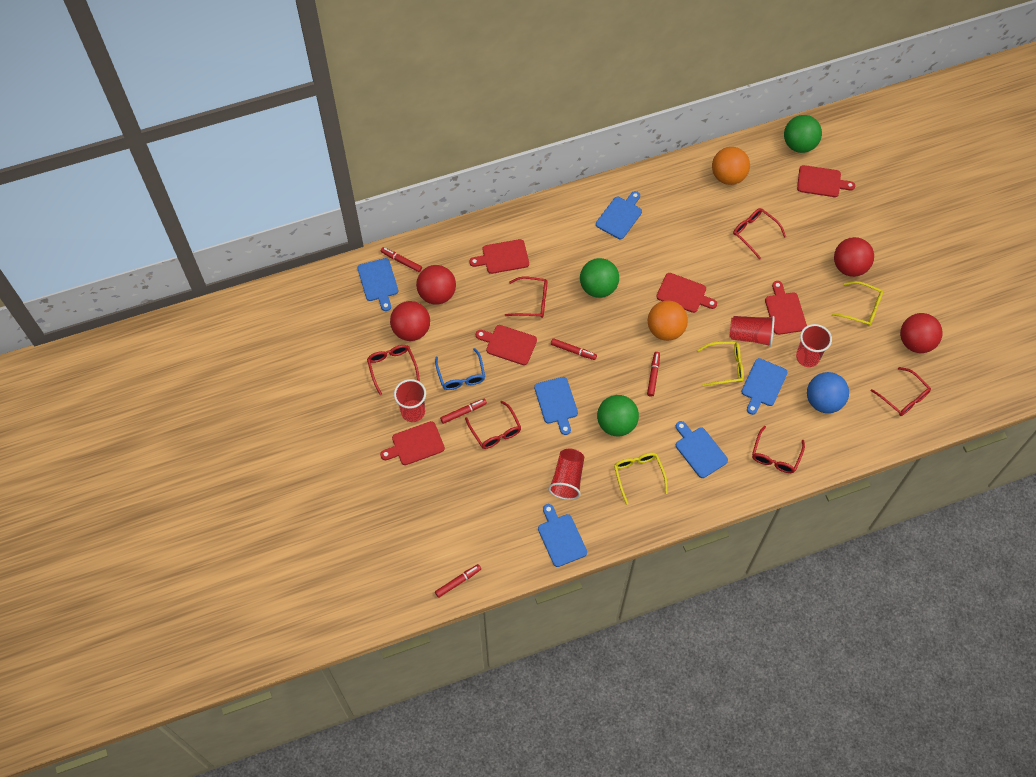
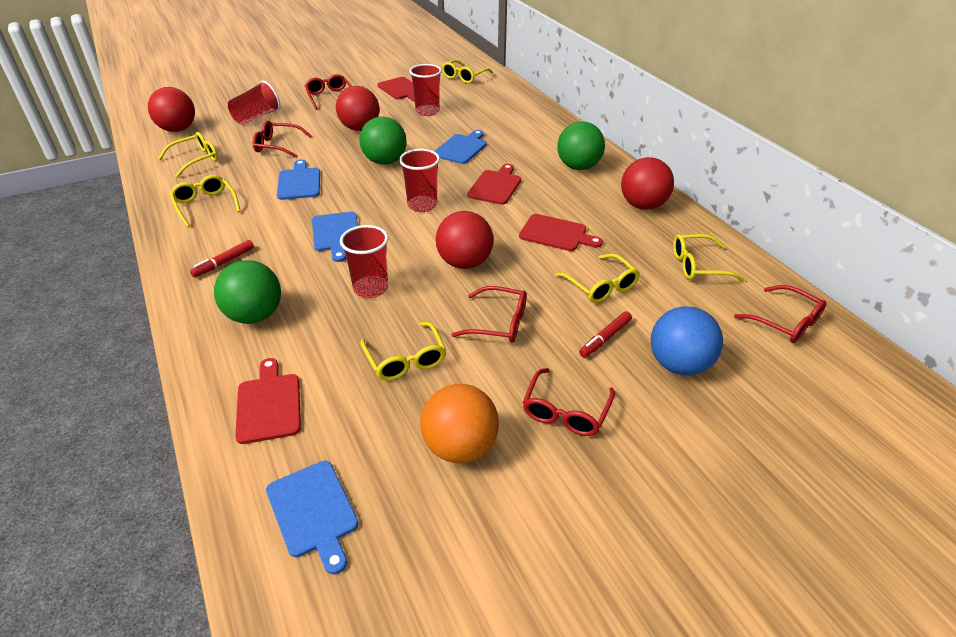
blue cutting board: 6 -> 4
blue glasses: 1 -> 0
orange ball: 2 -> 1
red cutting board: 6 -> 4
red glasses: 6 -> 5
red marker: 5 -> 2
yellow glasses: 3 -> 6

